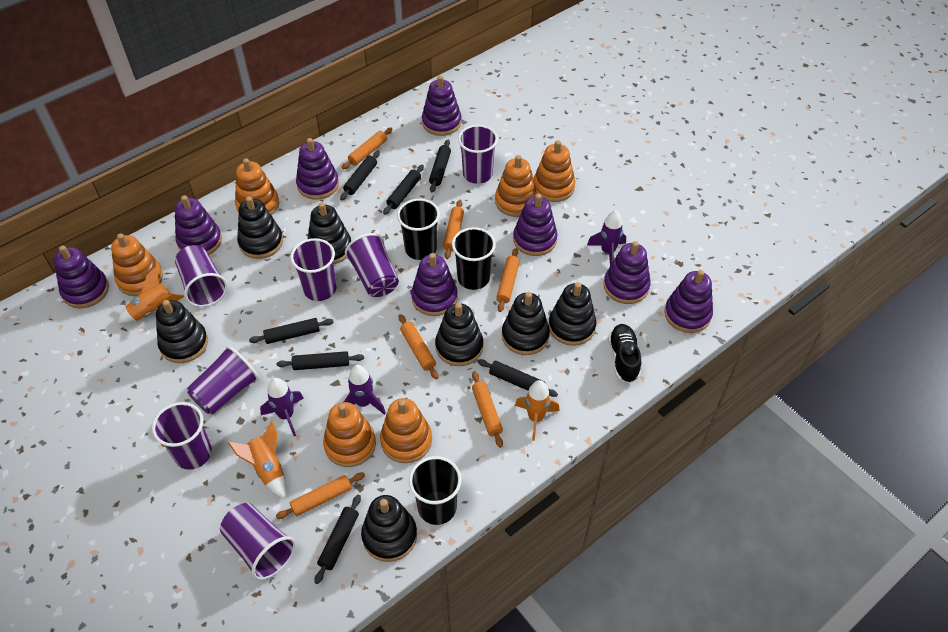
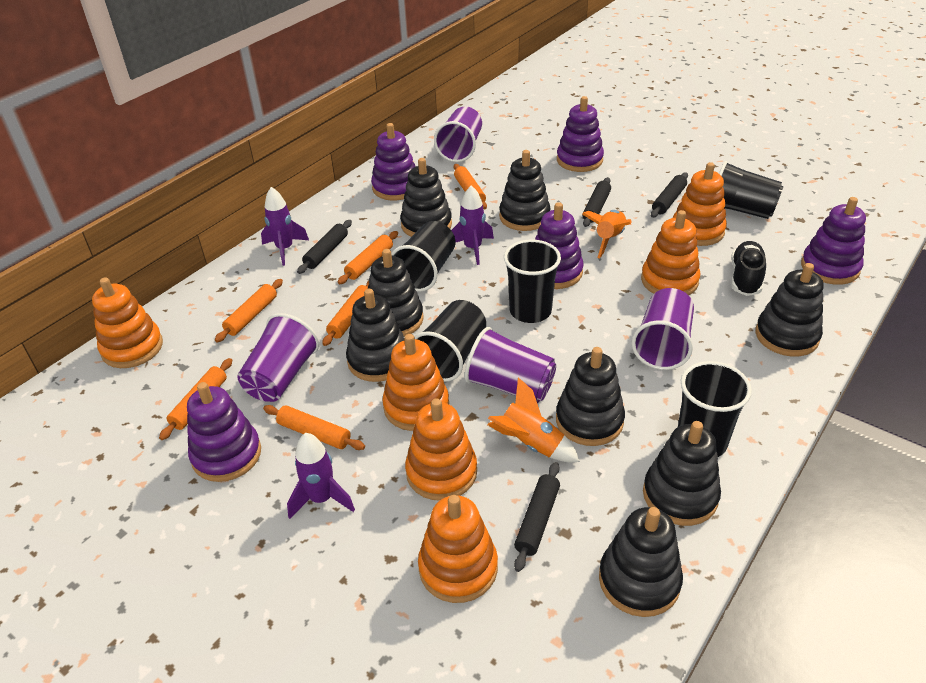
black cup: 3 -> 5
black rolling pin: 7 -> 4
black stacking toy: 7 -> 8
orange rocket: 3 -> 2
purple cup: 7 -> 4
purple stacking toy: 8 -> 5

